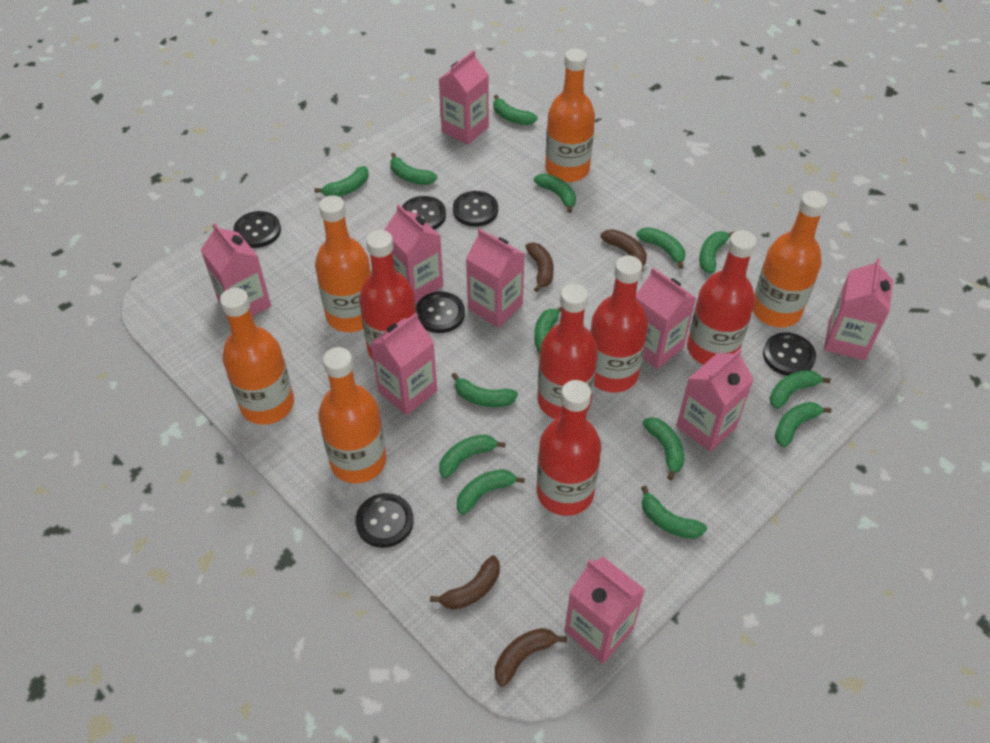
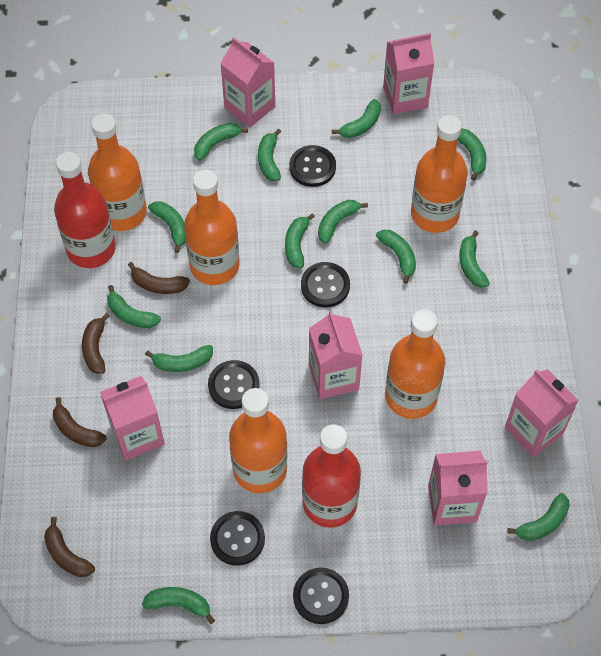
black button: 6 -> 5
green banana: 14 -> 13
pink carton: 9 -> 6
red bottle: 5 -> 2

